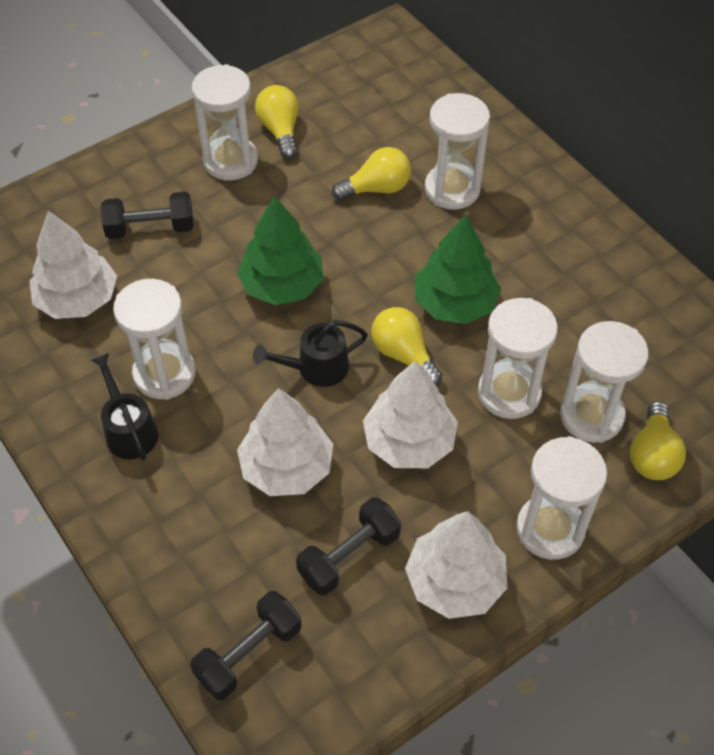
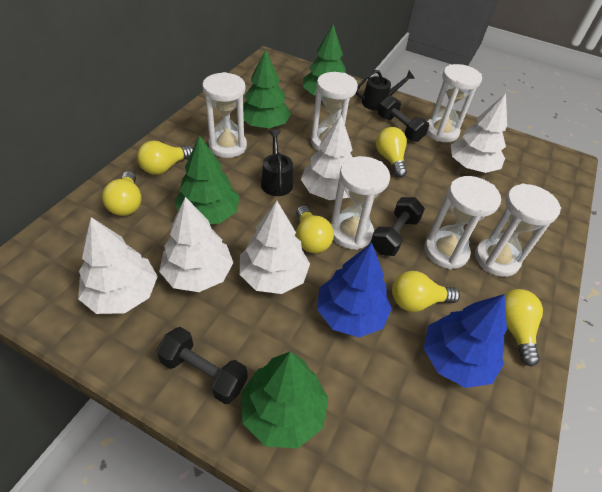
blue tree: 0 -> 2
green tree: 2 -> 4
white tree: 4 -> 5
yellow light bulb: 4 -> 6

